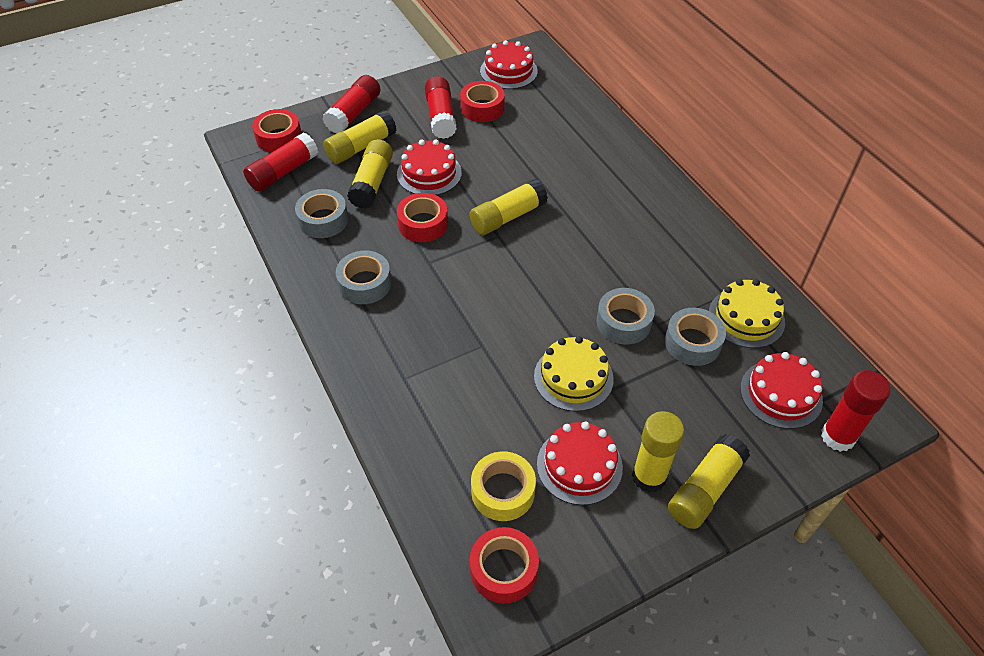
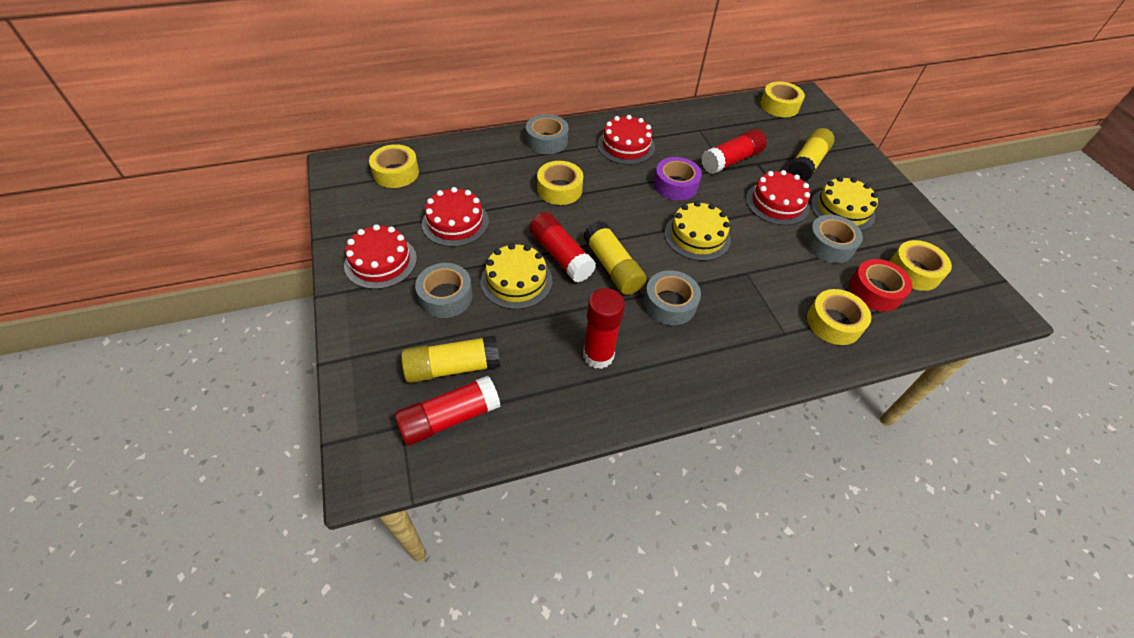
purple tape: 0 -> 1
red tape: 4 -> 1
yellow cake: 2 -> 3
yellow glue stick: 5 -> 3
yellow tape: 1 -> 5

